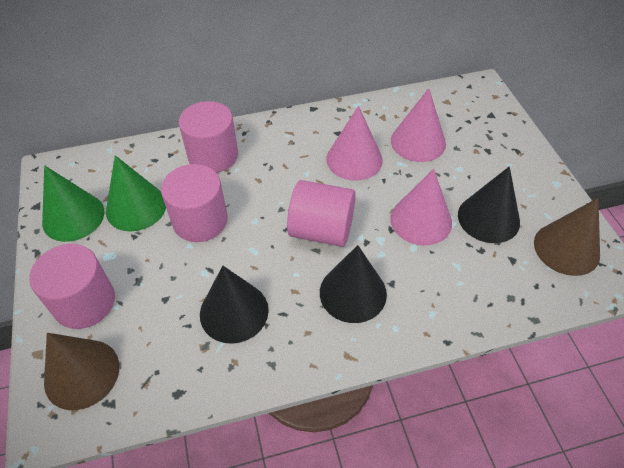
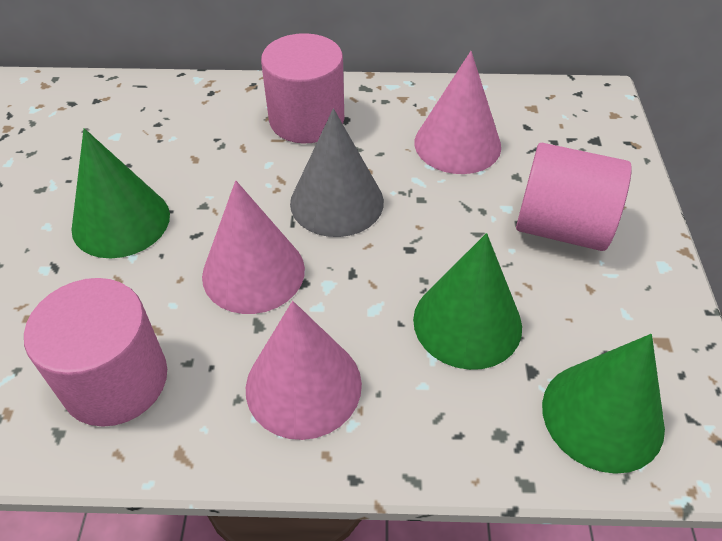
black cone: 3 -> 0
brown cone: 2 -> 0
green cone: 2 -> 3
grey cone: 0 -> 1
pink cylinder: 4 -> 3

